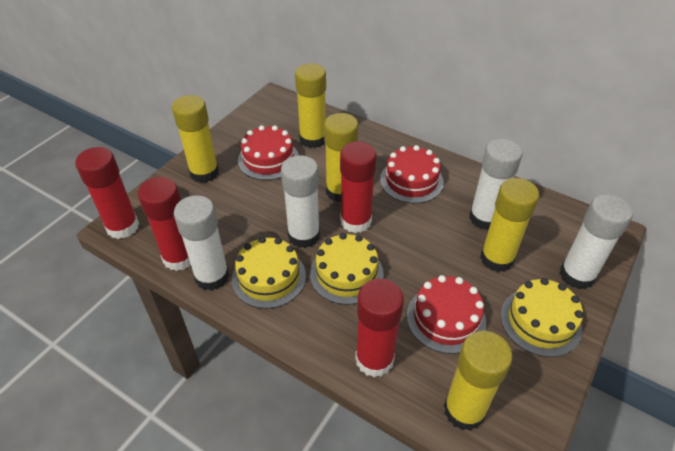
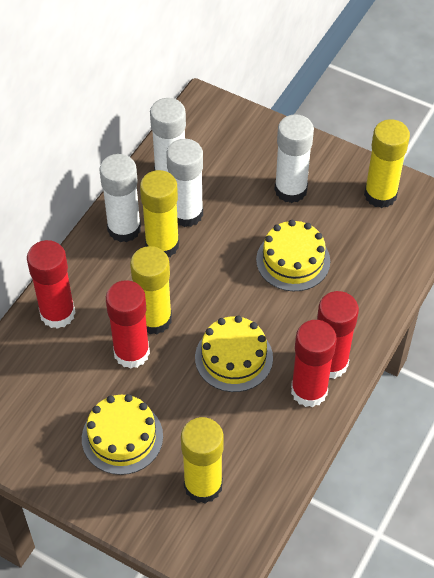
red cake: 3 -> 0
yellow glue stick: 5 -> 4

